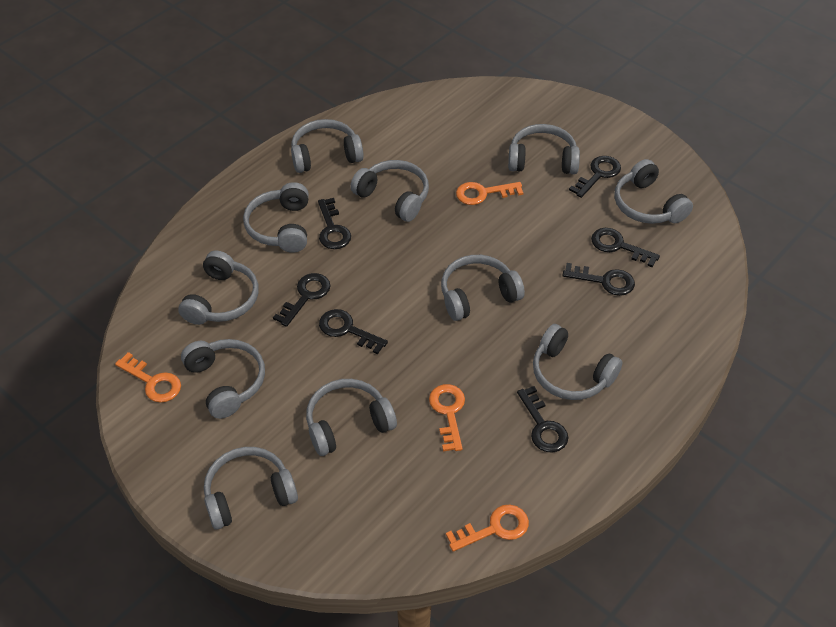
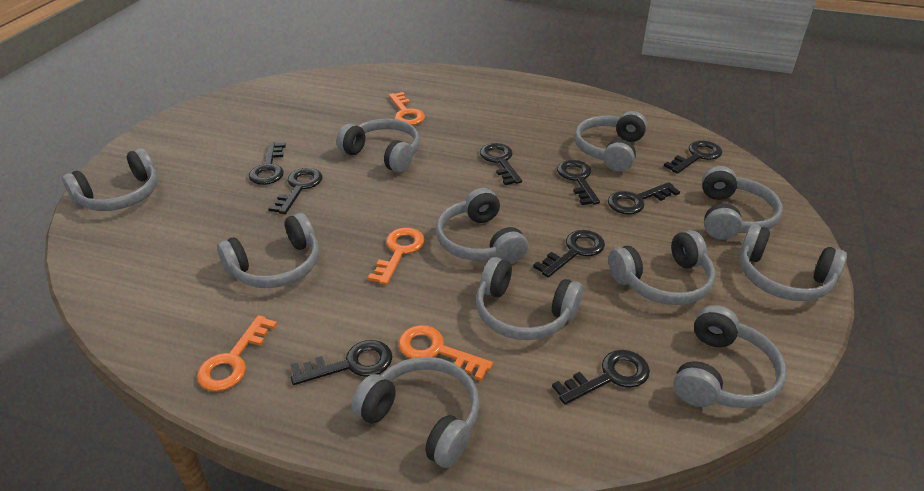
black key: 7 -> 9

